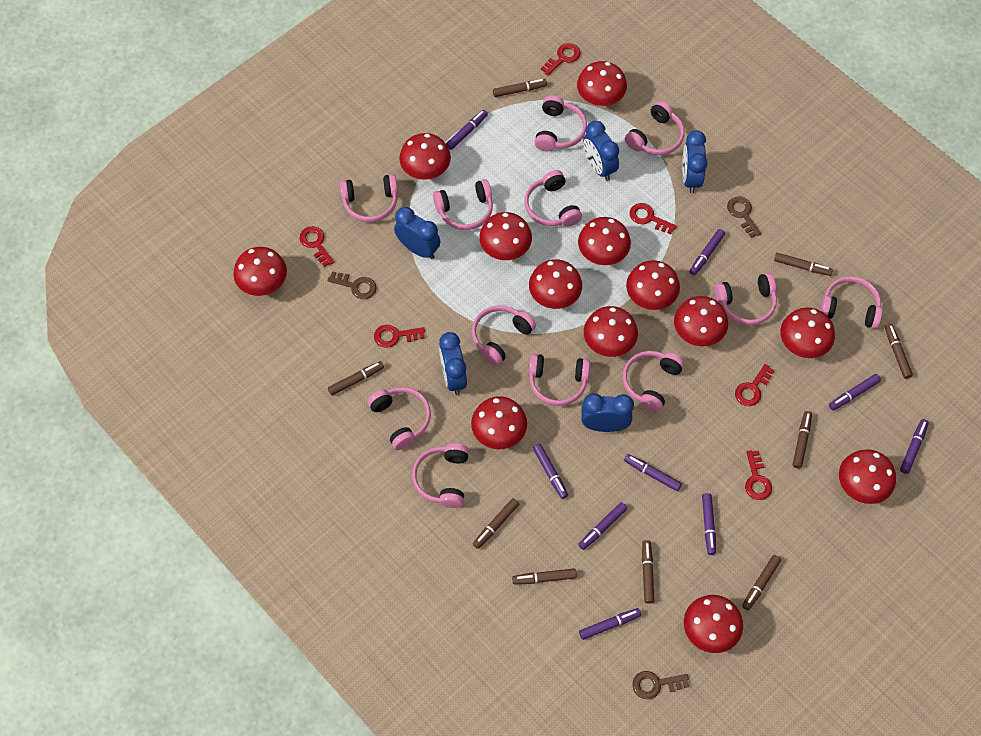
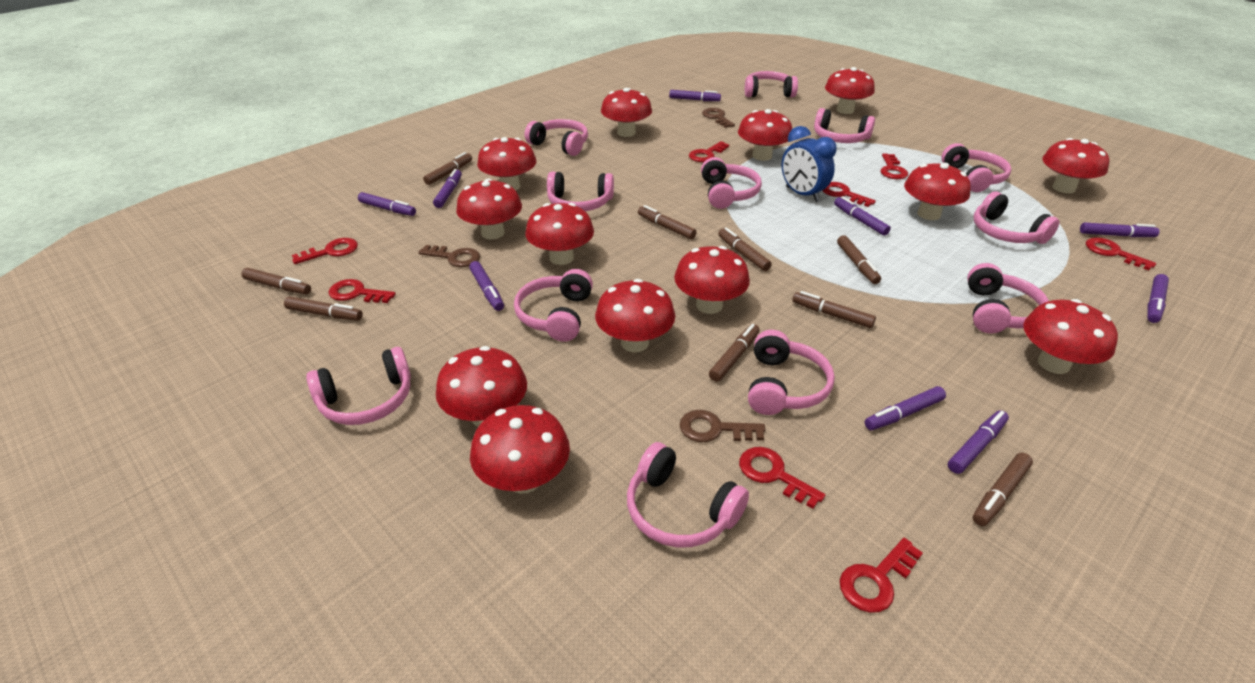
blue clock: 5 -> 1
red key: 6 -> 8

